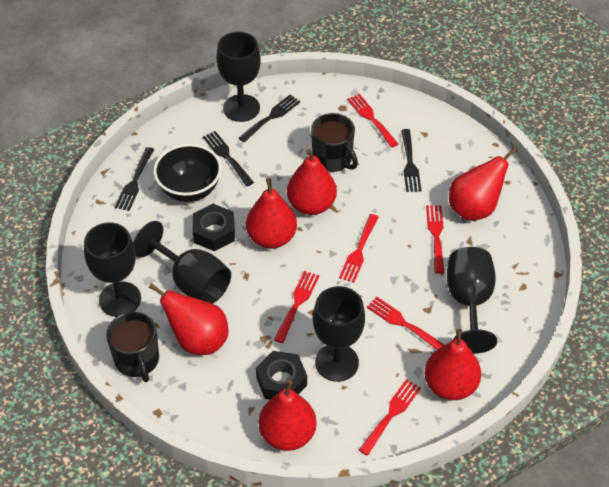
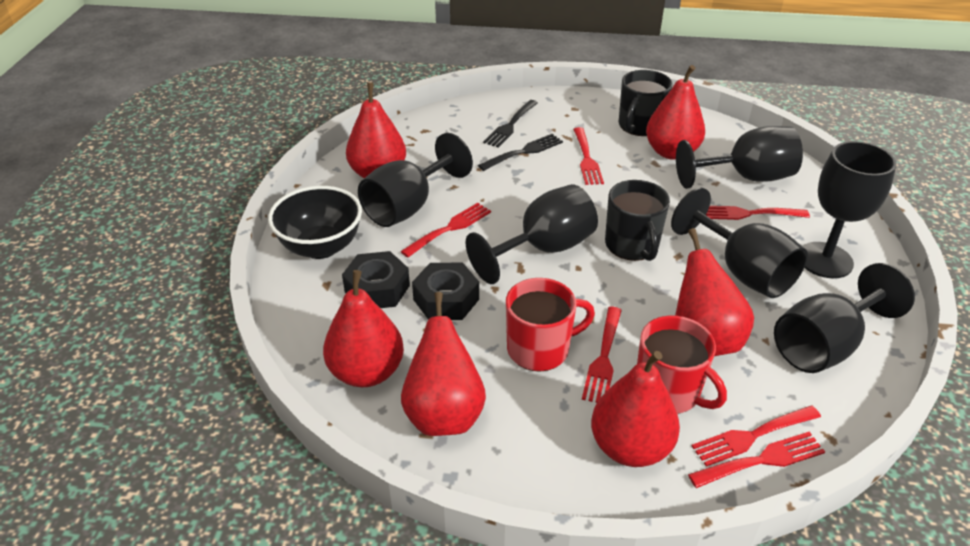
black fork: 4 -> 2
black goblet: 5 -> 6
red mug: 0 -> 2

